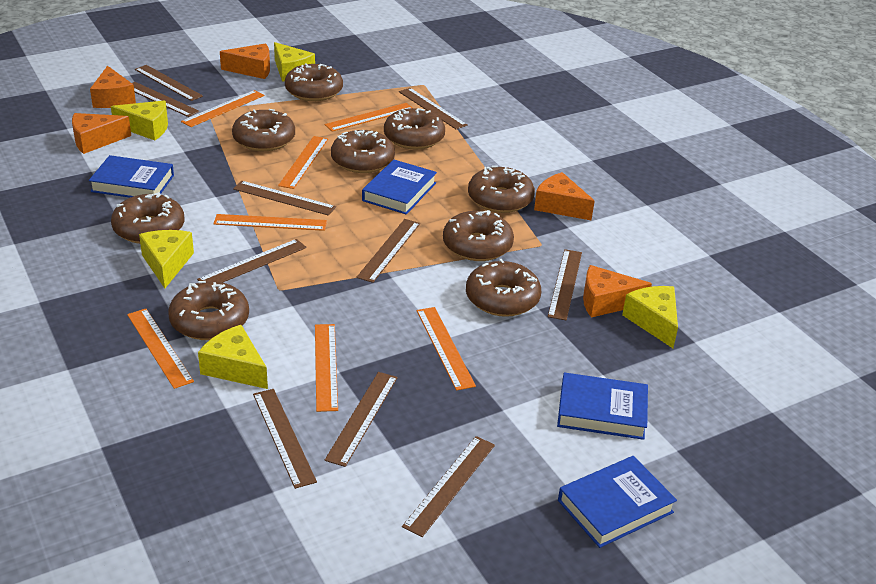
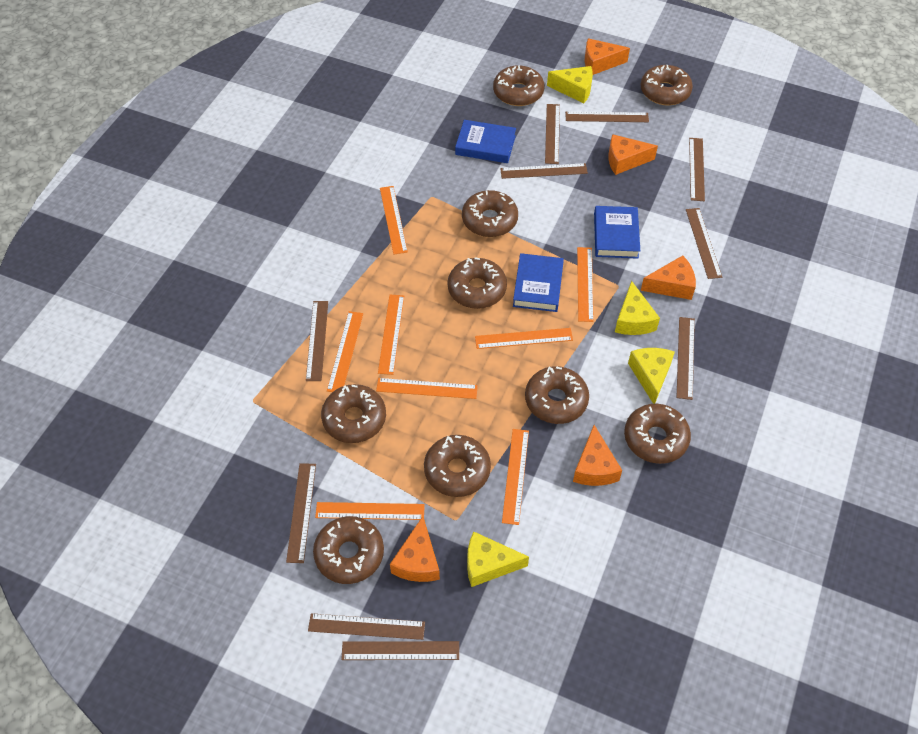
blue book: 4 -> 3
orange ruler: 7 -> 8
yellow cheese: 5 -> 4

